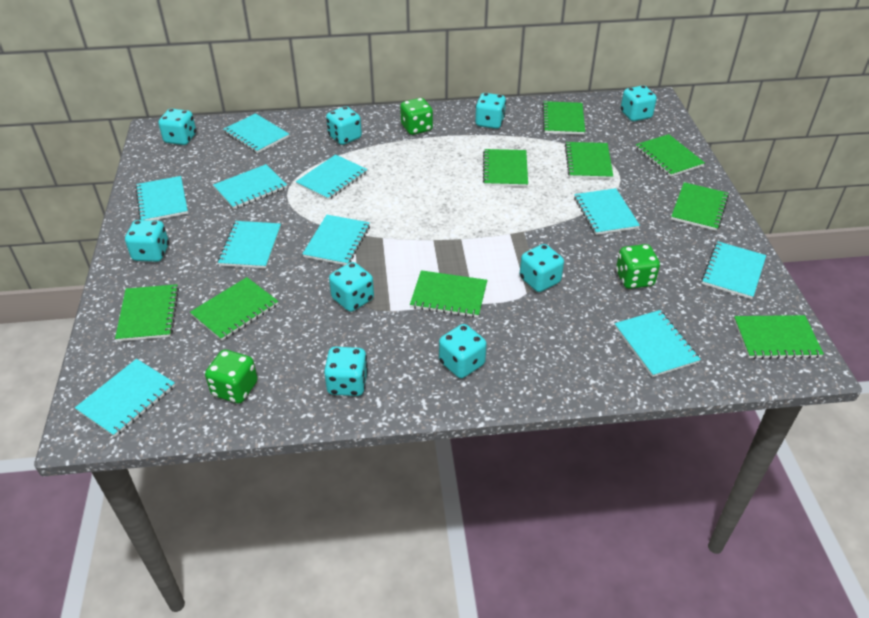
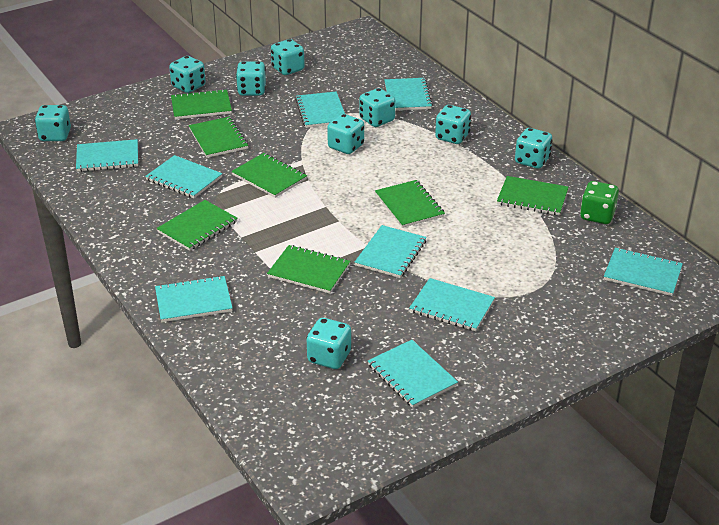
green dice: 3 -> 1
green notebook: 9 -> 7
turquoise notebook: 10 -> 9

